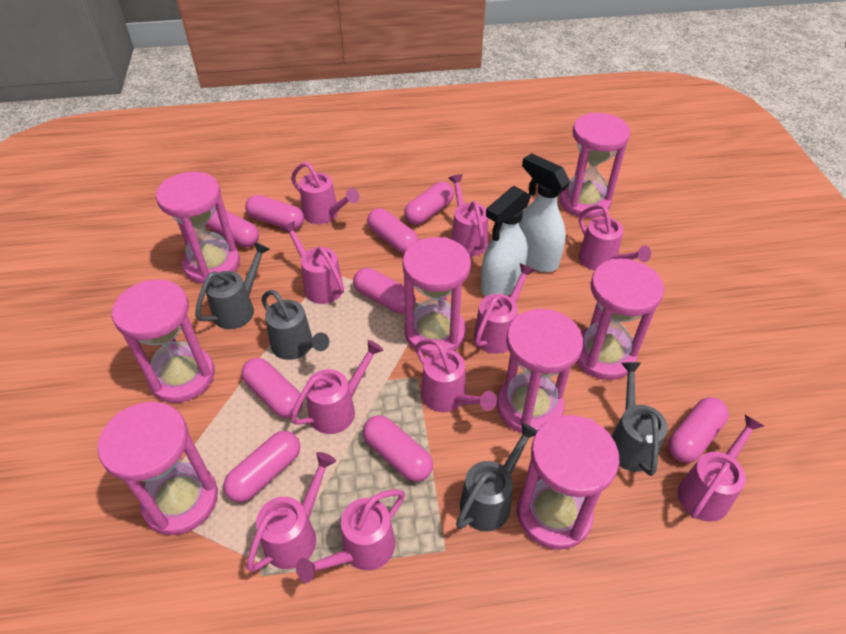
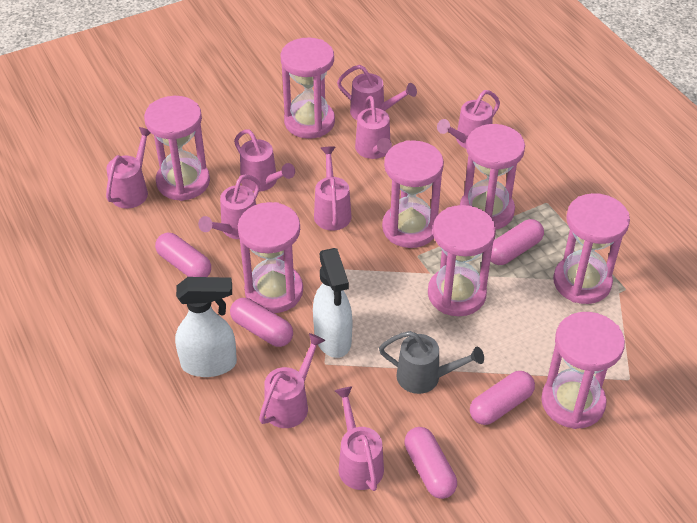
grey watering can: 4 -> 1
pink capsule: 9 -> 5
pink watering can: 10 -> 9

